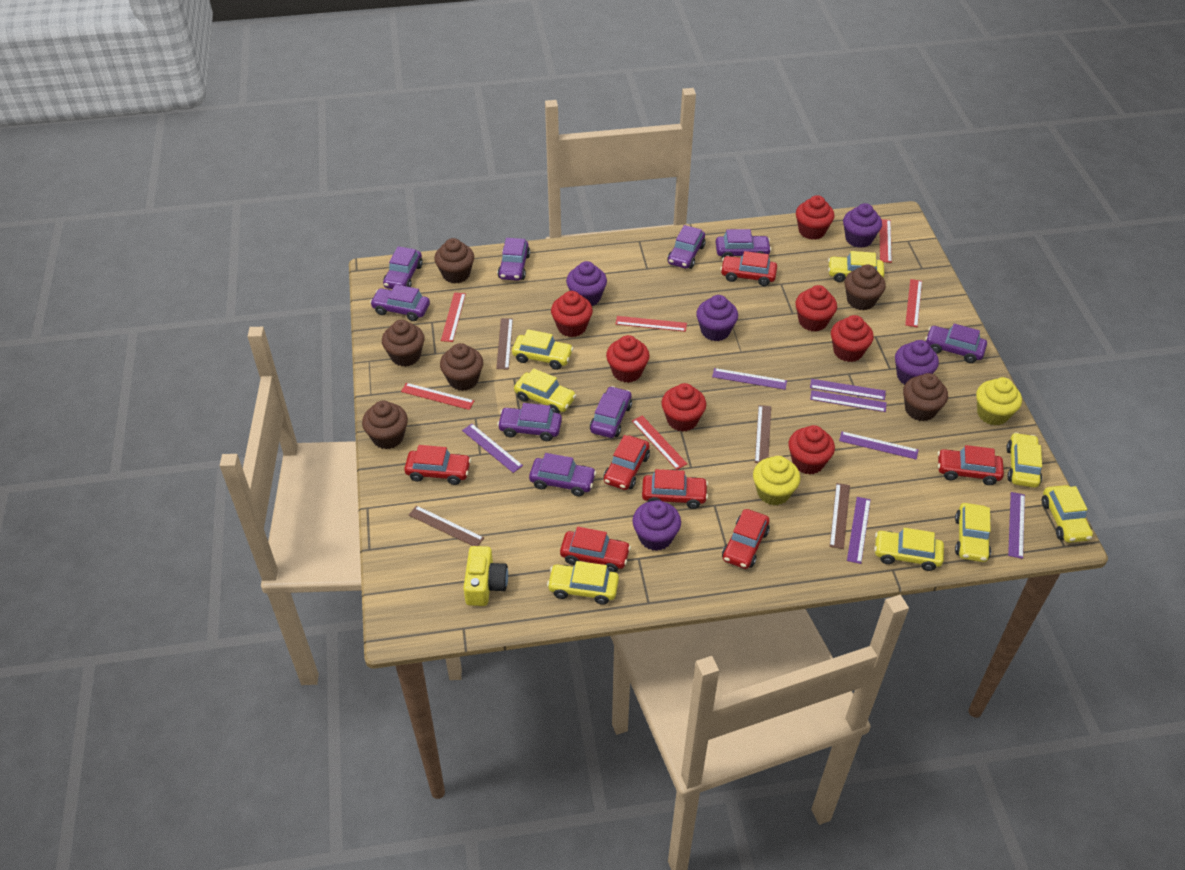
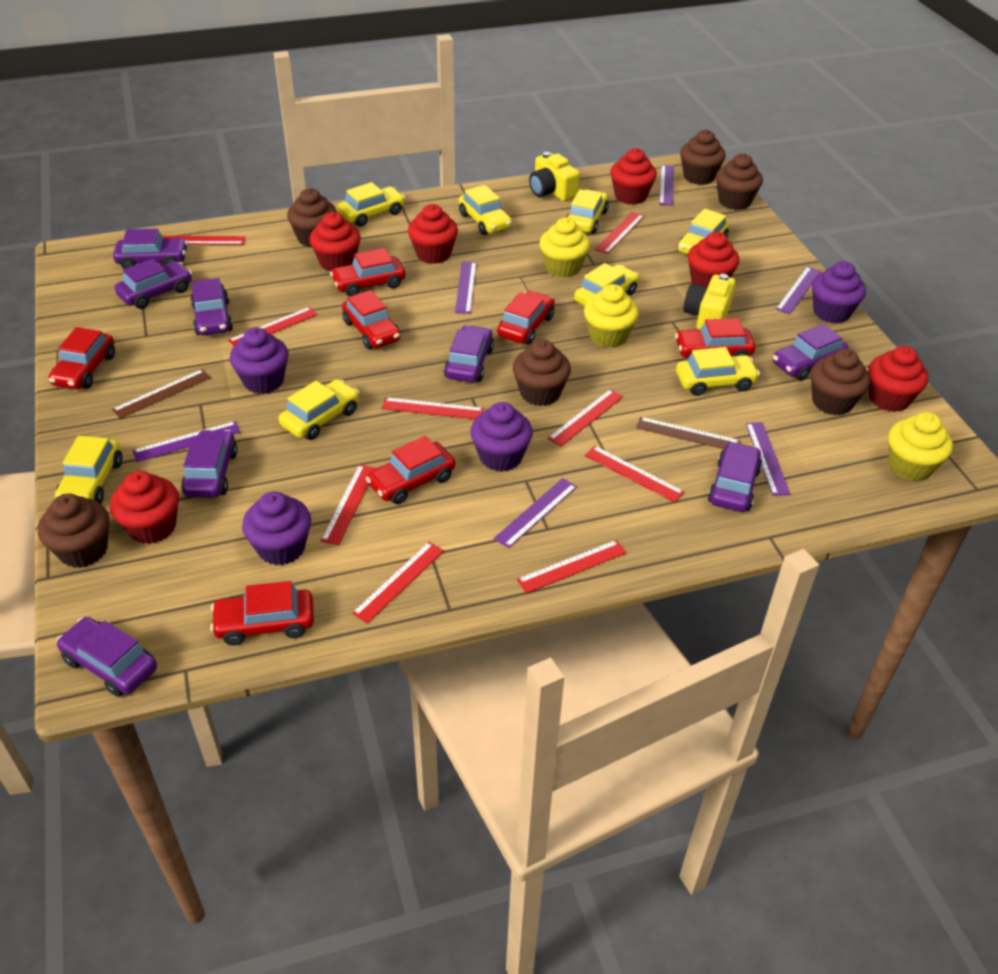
brown ruler: 4 -> 2
purple car: 9 -> 8
purple cupcake: 5 -> 4
purple ruler: 7 -> 6
red cupcake: 7 -> 6
red ruler: 6 -> 9
yellow camera: 1 -> 2
yellow cupcake: 2 -> 3

